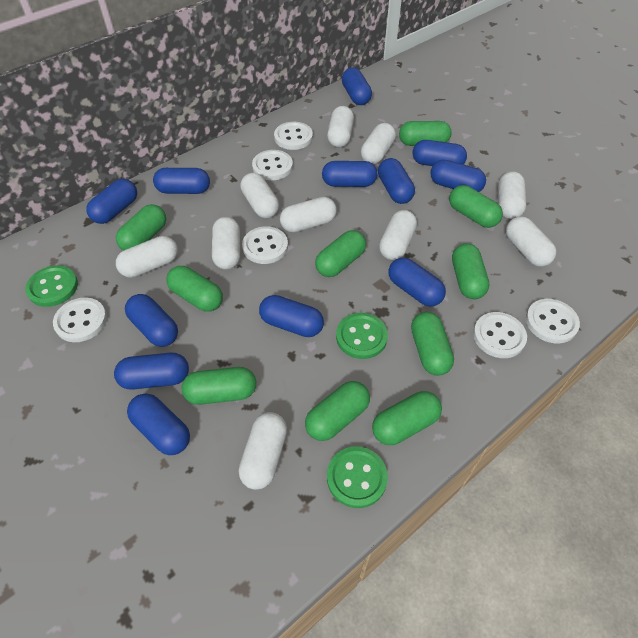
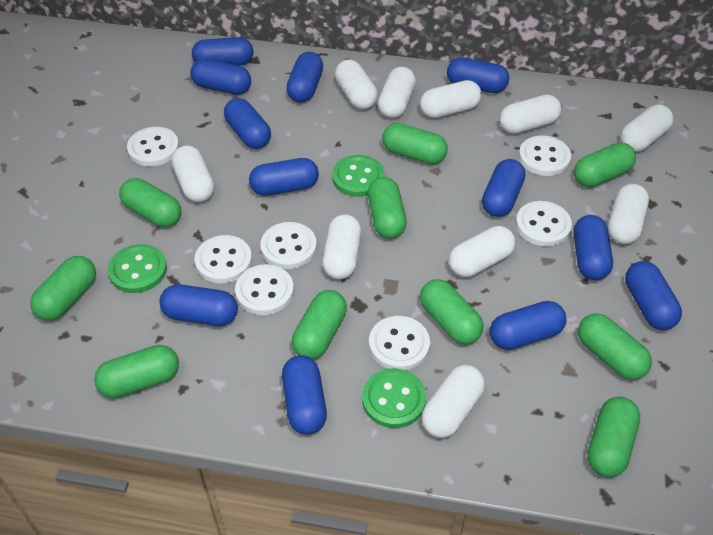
white button: 6 -> 7

